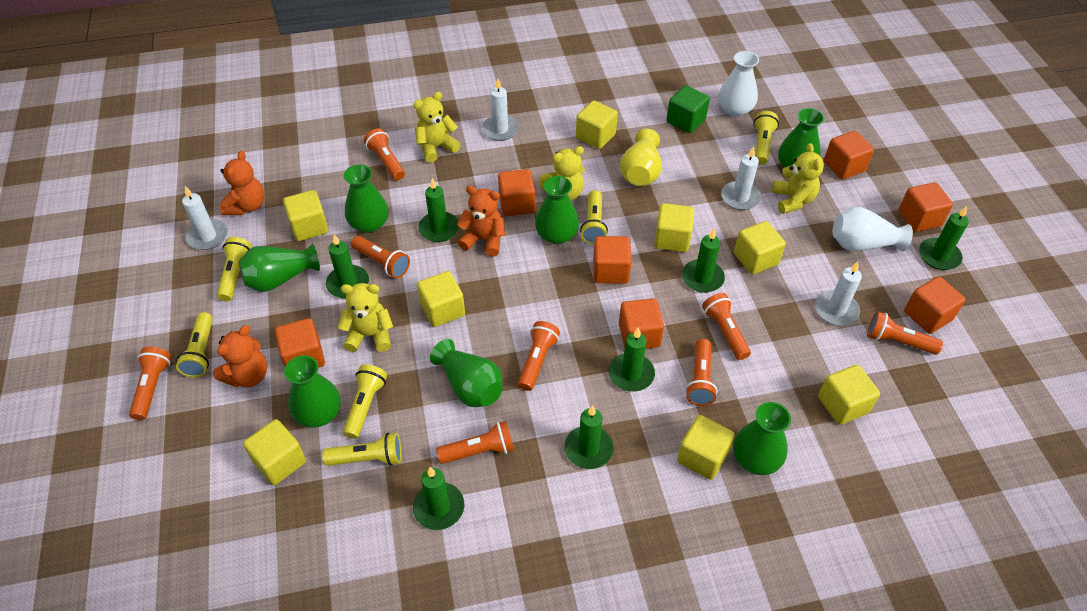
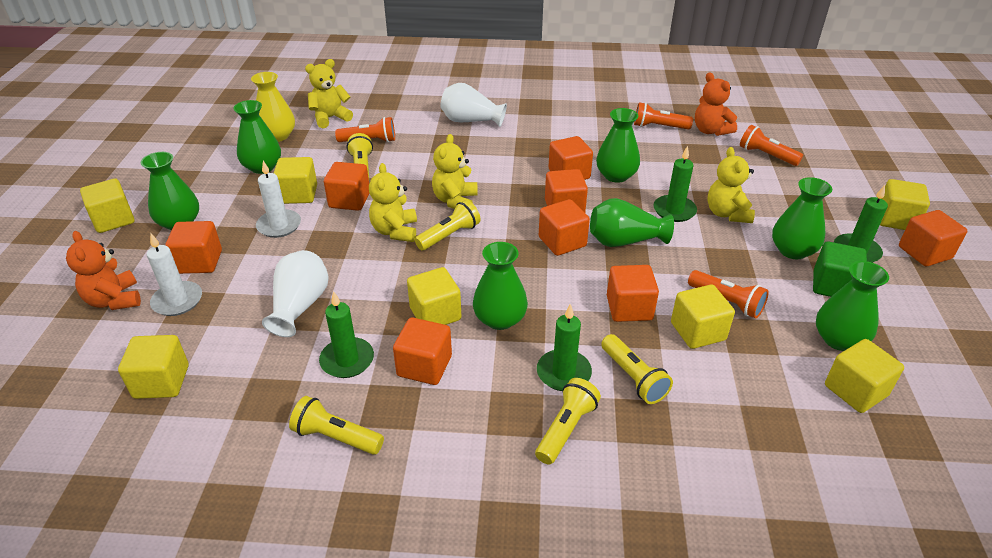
green candle: 7 -> 4
orange cube: 7 -> 8
orange flashlight: 8 -> 4
orange teddy bear: 3 -> 2
white candle: 4 -> 2
yellow cube: 8 -> 7
yellow flashlight: 6 -> 5

